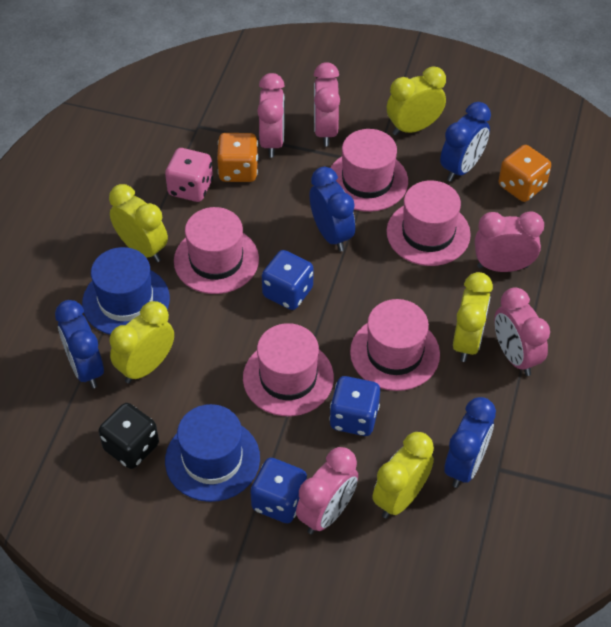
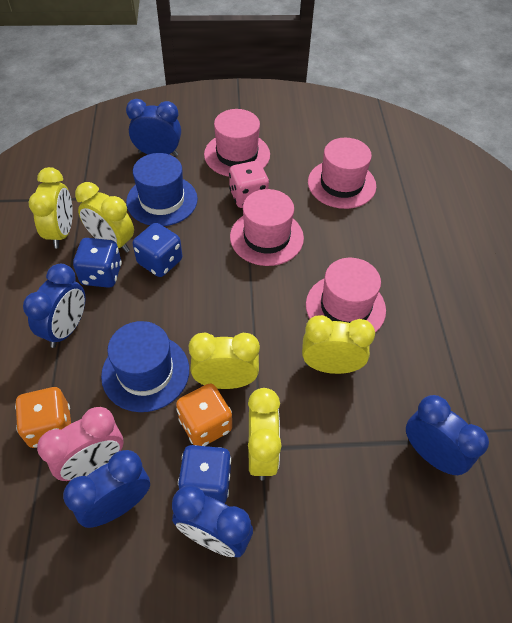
black dice: 1 -> 0
blue clock: 4 -> 5
pink clock: 5 -> 1
pink hat: 5 -> 4

